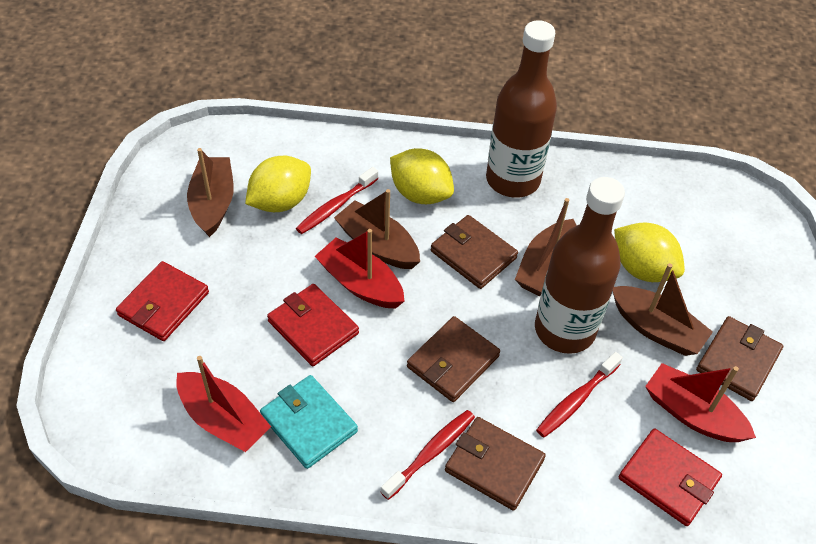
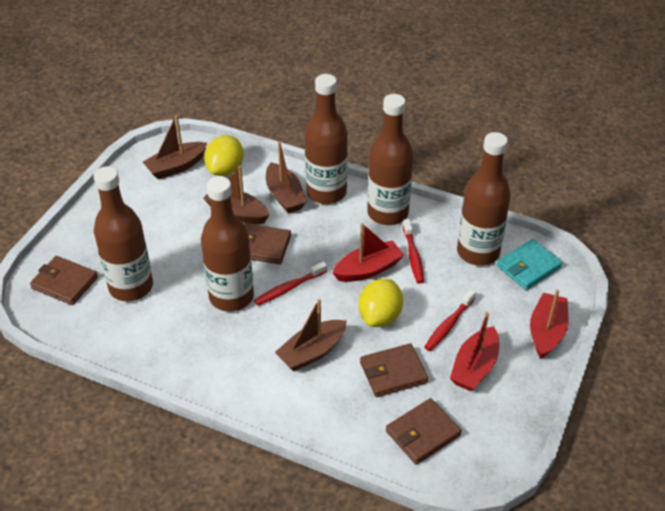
brown bottle: 2 -> 5
red wallet: 3 -> 0
yellow lemon: 3 -> 2

